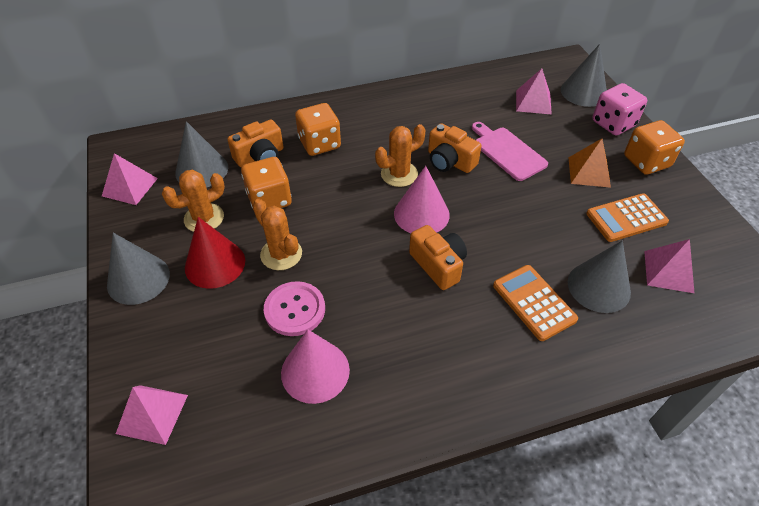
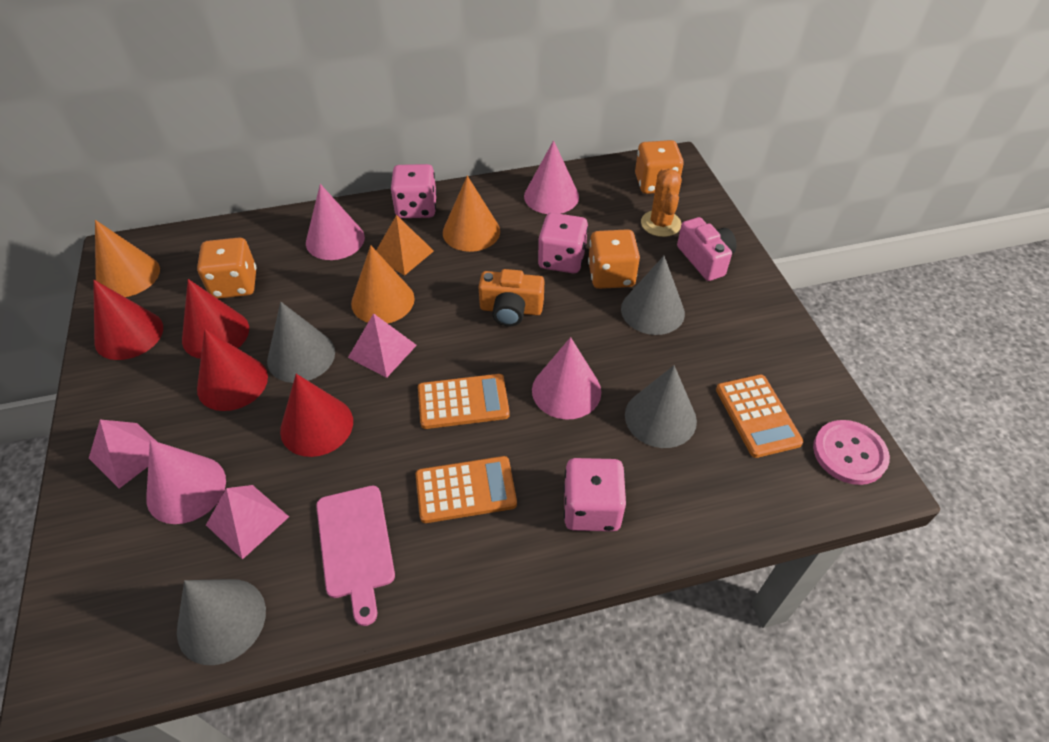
orange cactus: 3 -> 1
orange calculator: 2 -> 3
orange camera: 3 -> 1
orange cone: 0 -> 3
pink camera: 0 -> 1
pink cone: 2 -> 4
pink dice: 1 -> 3
pink pyramid: 4 -> 3
red cone: 1 -> 4

